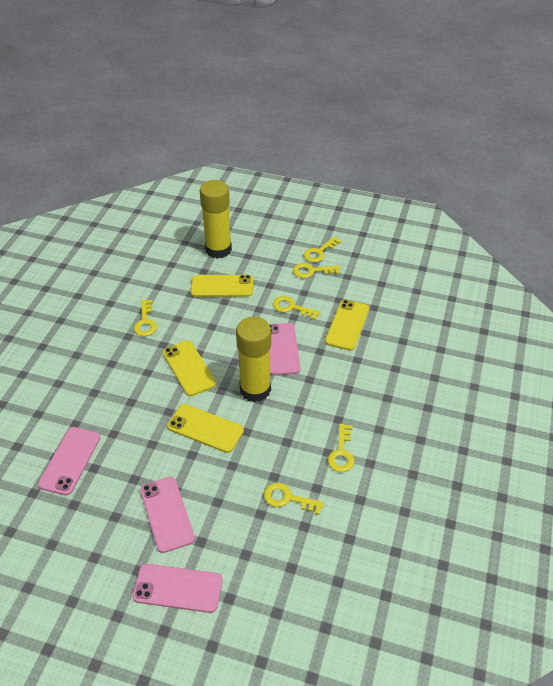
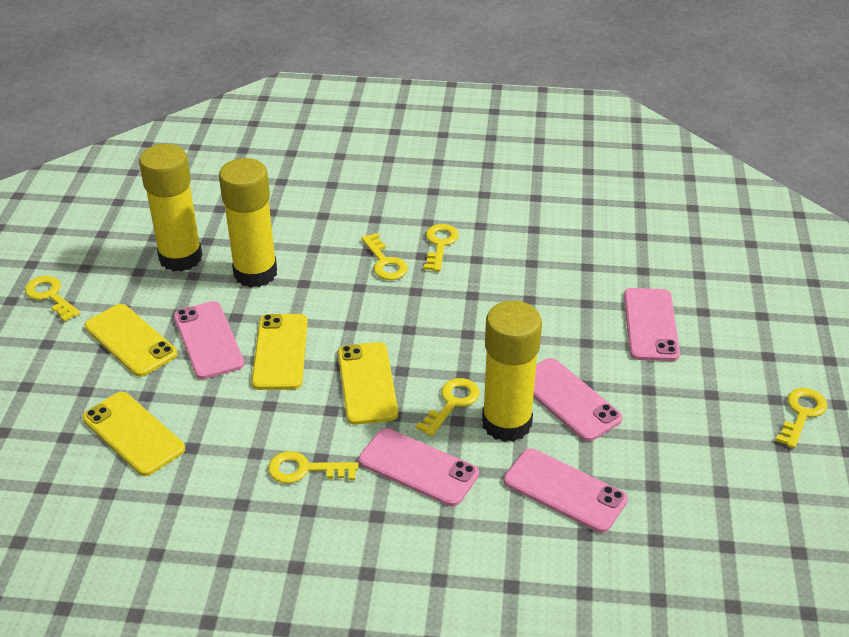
pink phone: 4 -> 5
yellow glue stick: 2 -> 3

